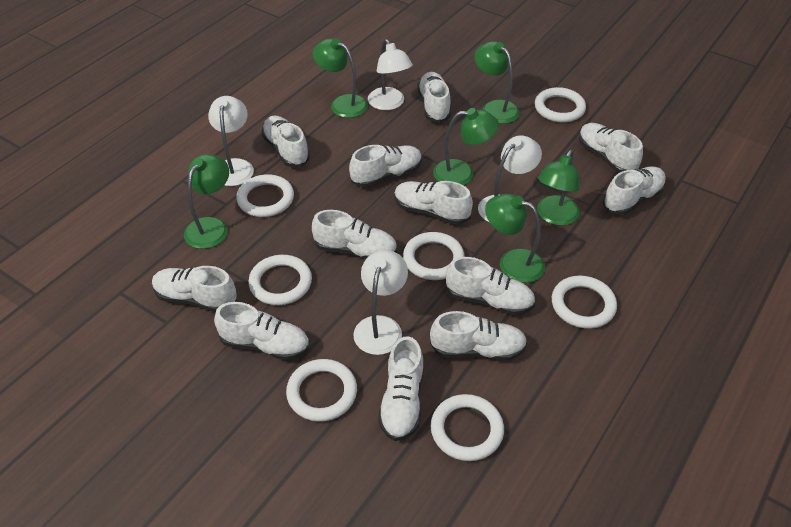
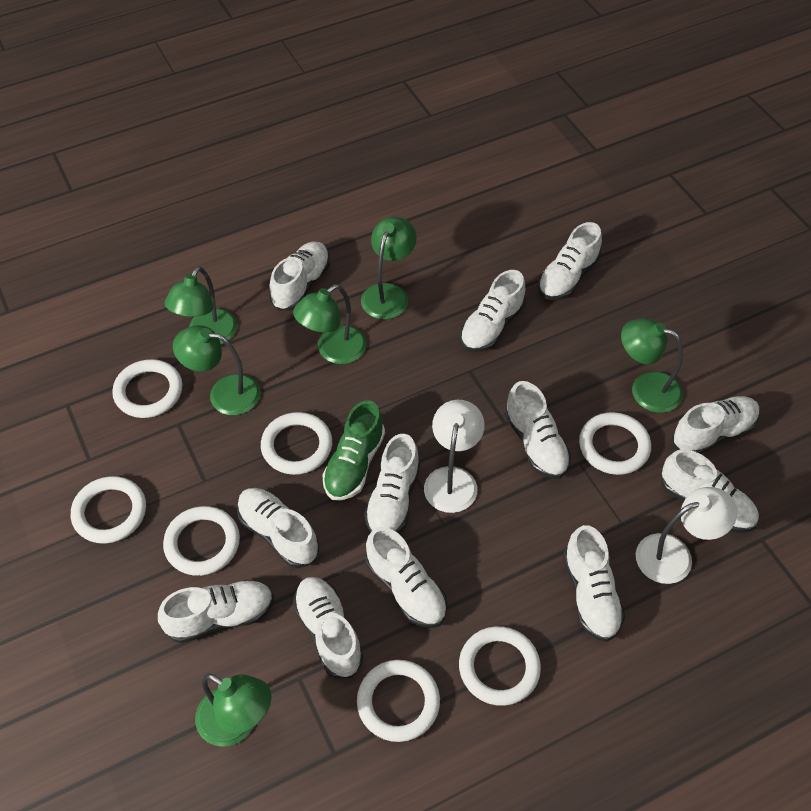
green shoe: 0 -> 1
white lamp: 4 -> 2

